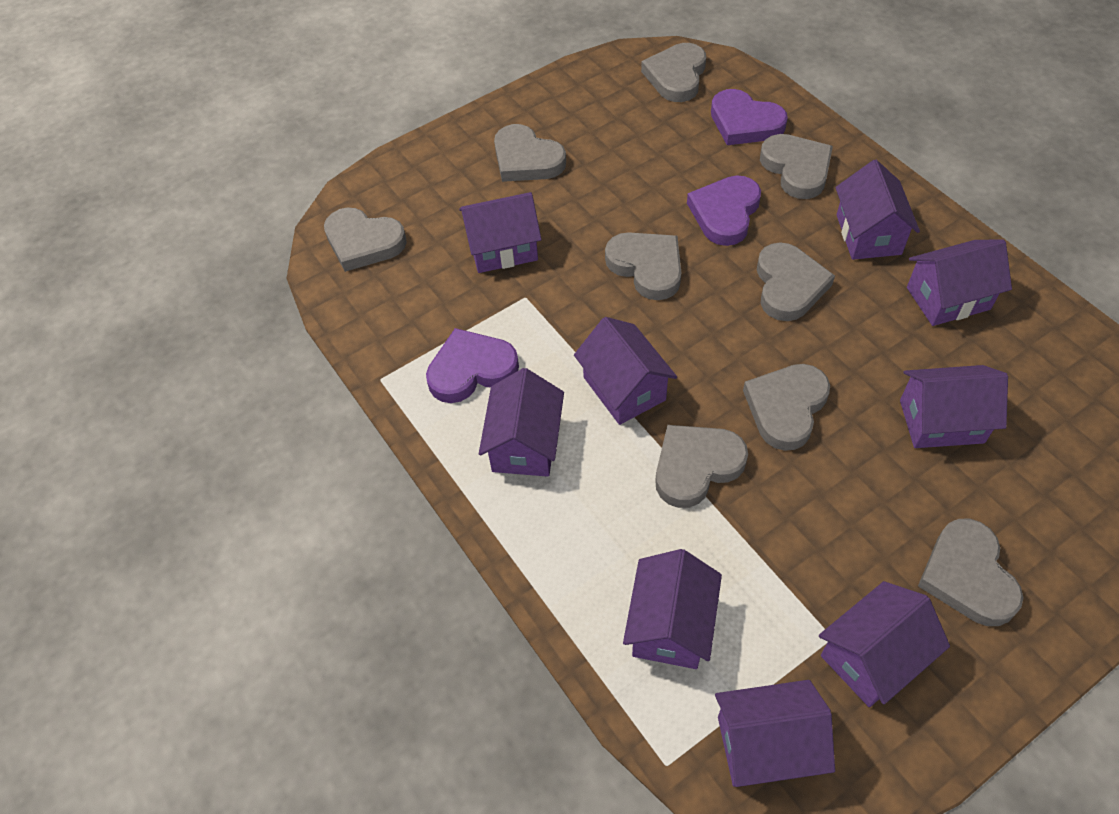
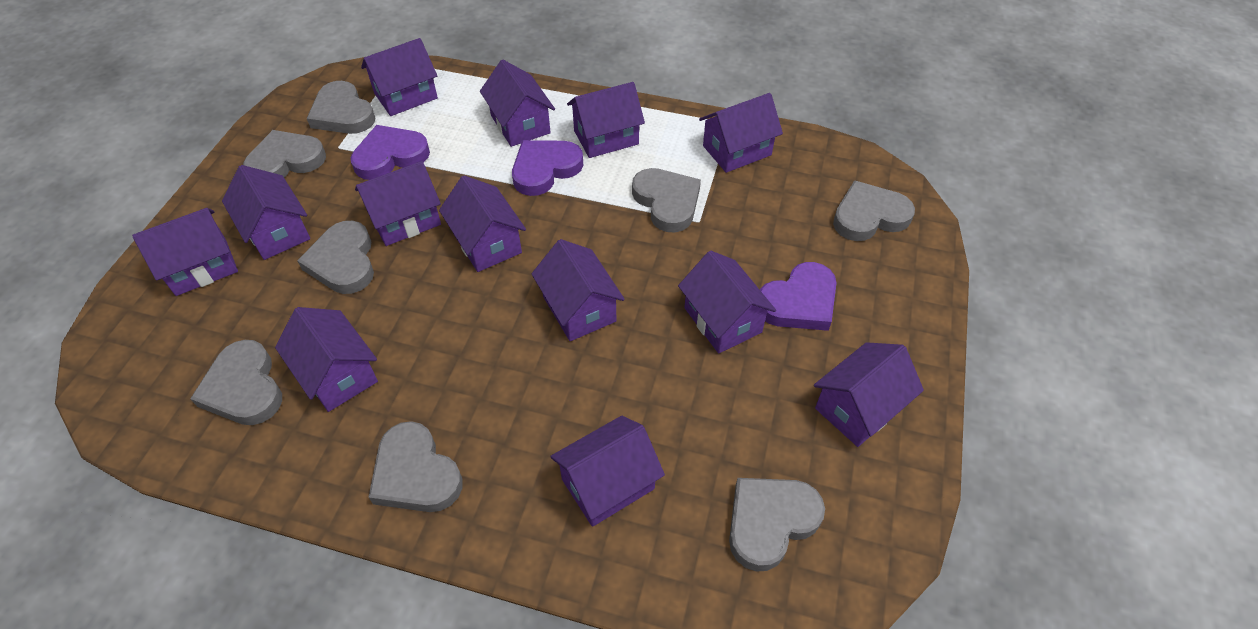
grey heart: 9 -> 8
purple house: 9 -> 13

